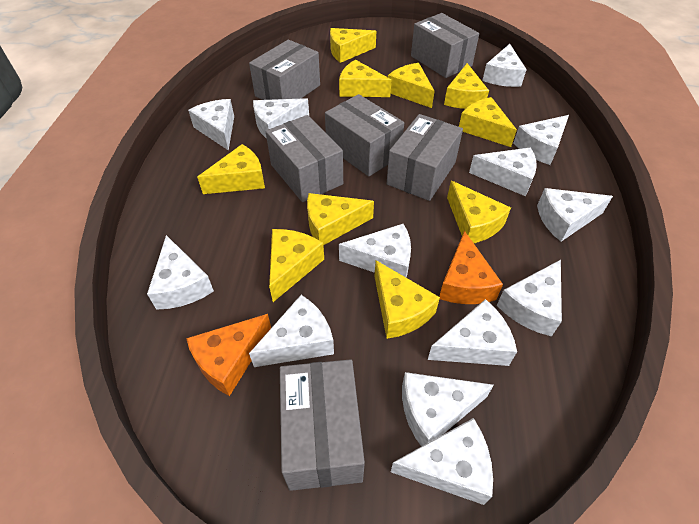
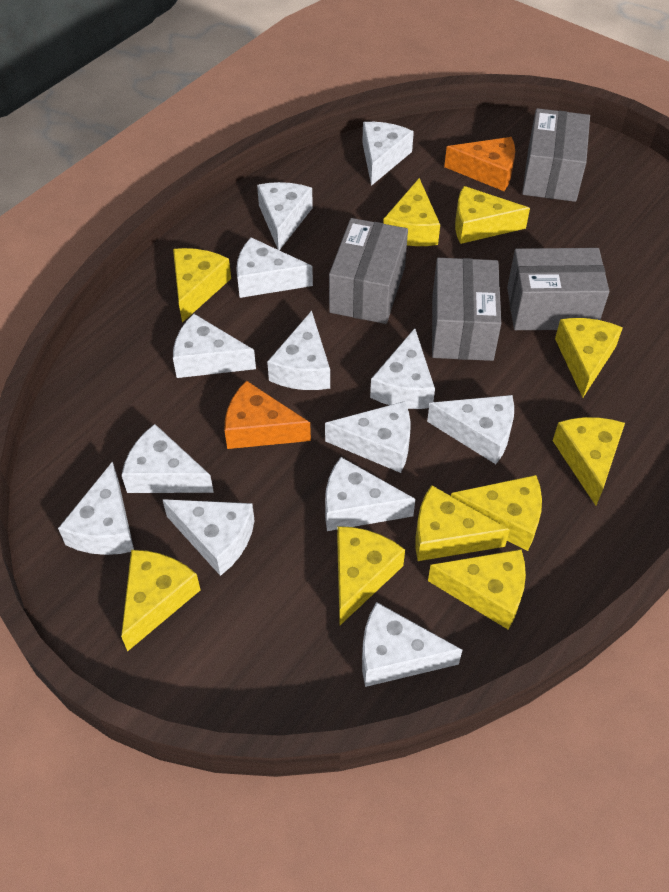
grey box: 6 -> 4

